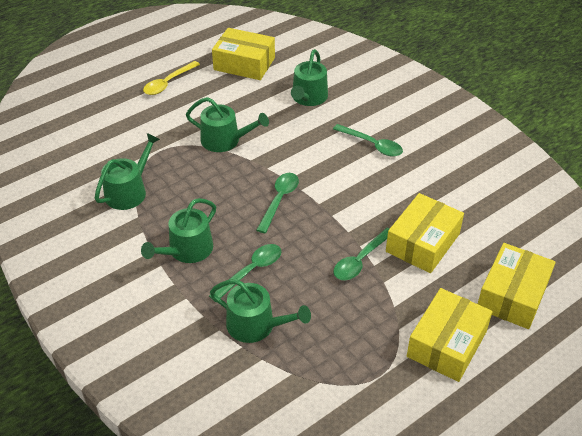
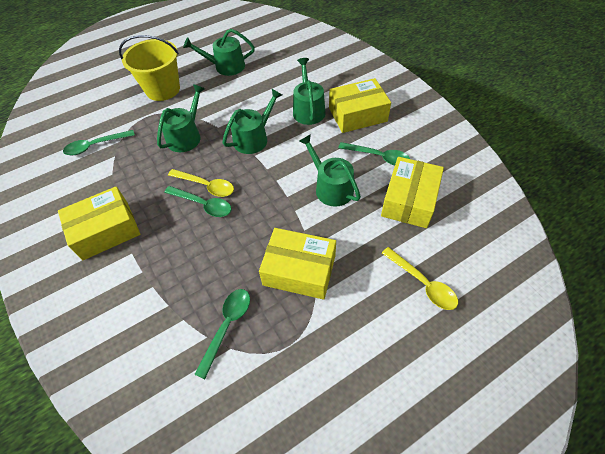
yellow bucket: 0 -> 1
yellow spoon: 1 -> 2

